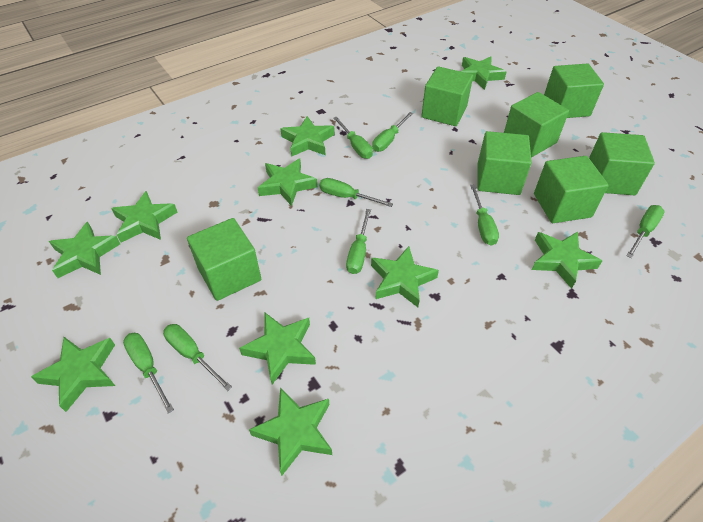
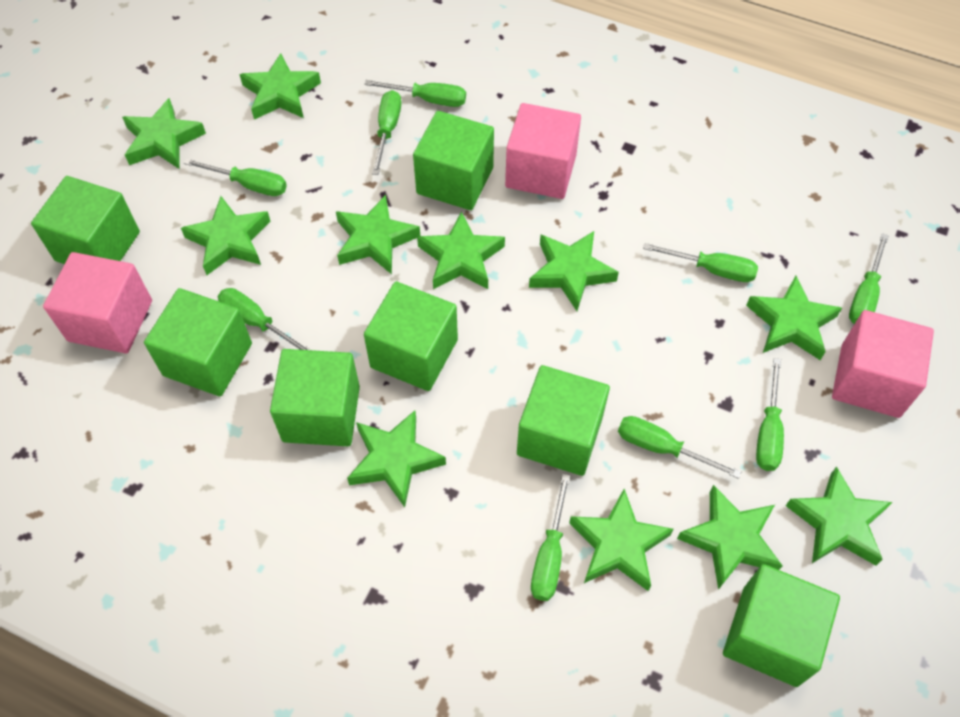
green screwdriver: 8 -> 9
green star: 10 -> 11
pink cube: 0 -> 3

